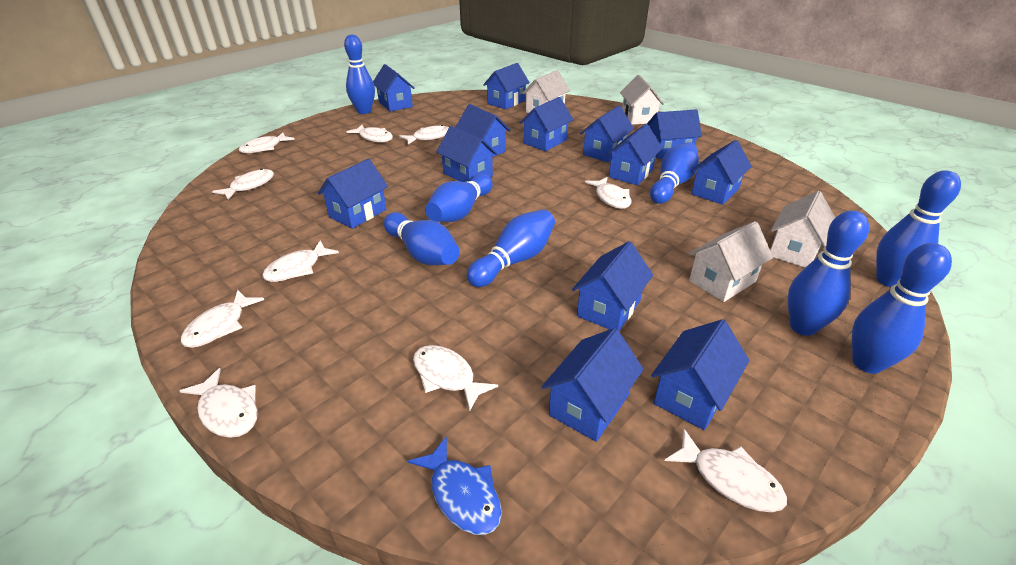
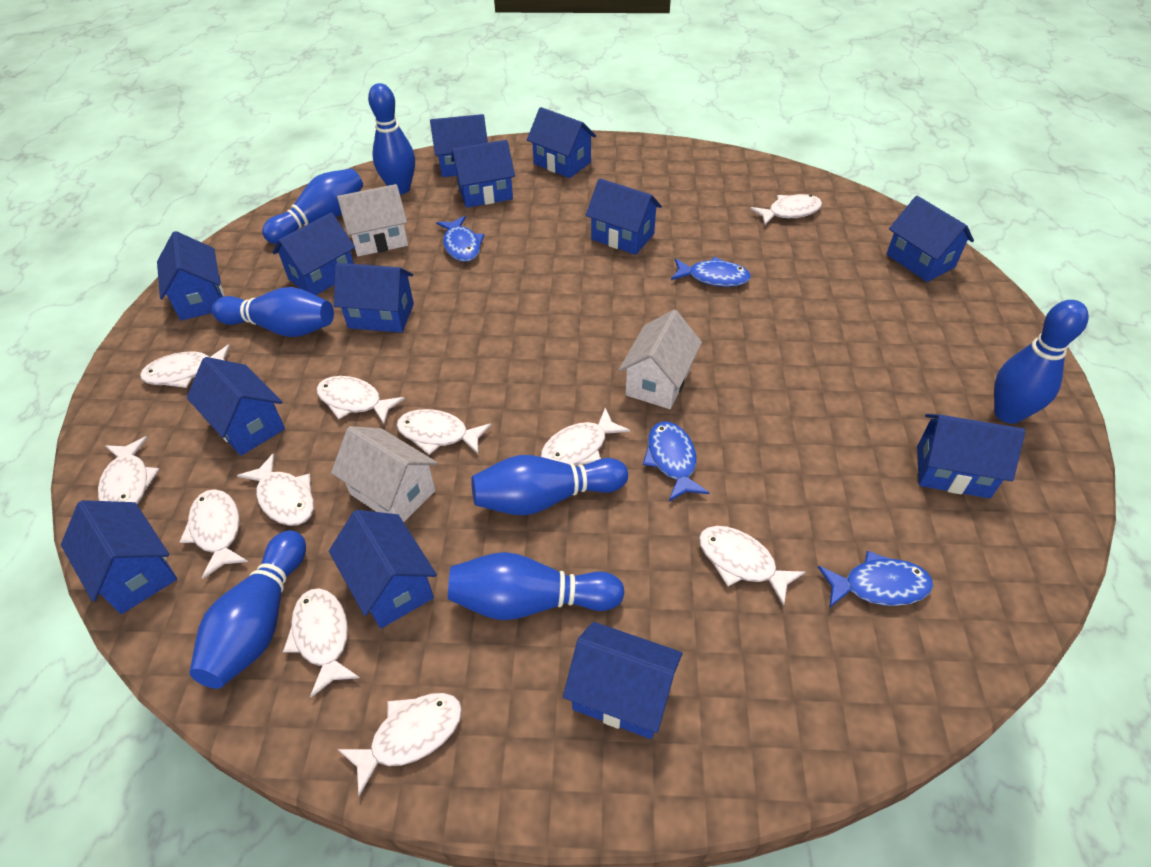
blue bowling pin: 8 -> 7
blue fish: 1 -> 4
white fish: 10 -> 11
white house: 4 -> 3

